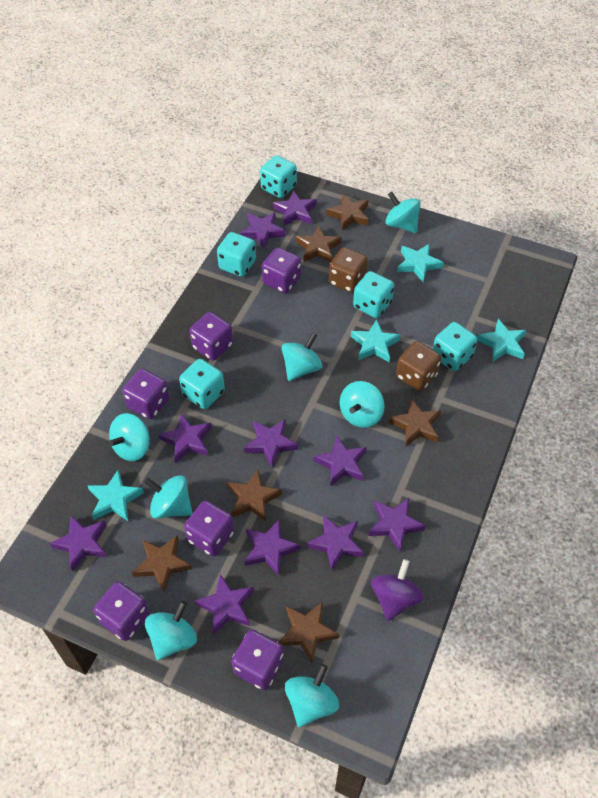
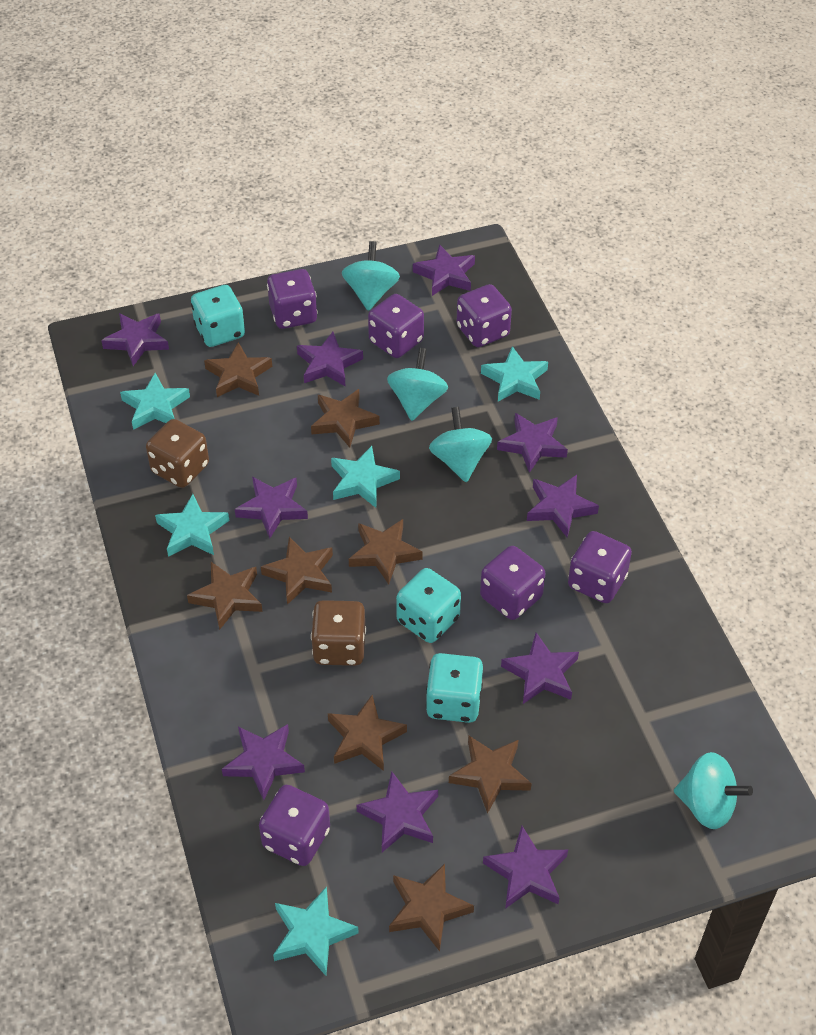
brown star: 6 -> 8
purple spinning top: 1 -> 0
turquoise dice: 5 -> 3
turquoise spinning top: 7 -> 4
turquoise star: 4 -> 5

